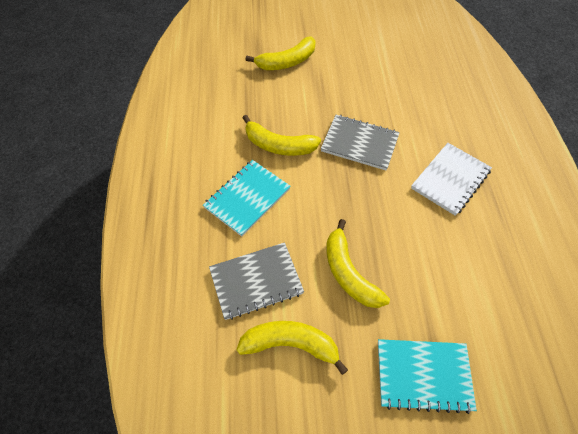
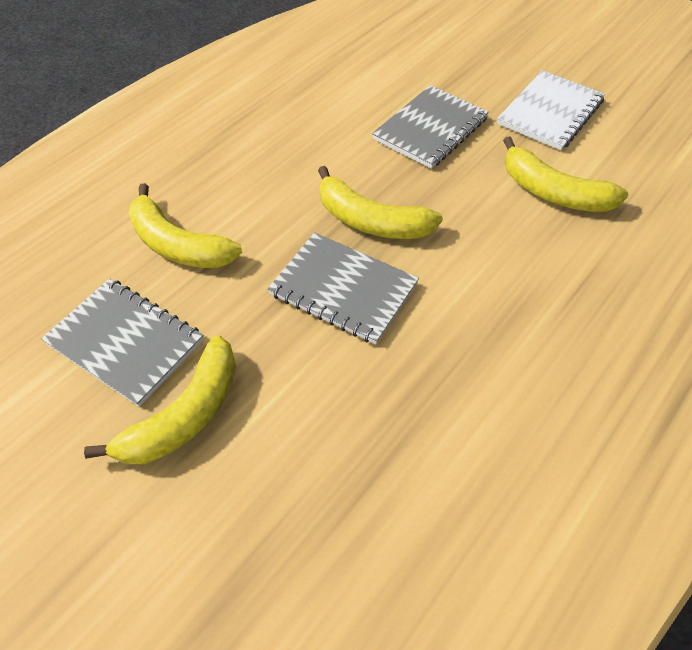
grey notebook: 2 -> 3
turquoise notebook: 2 -> 0

